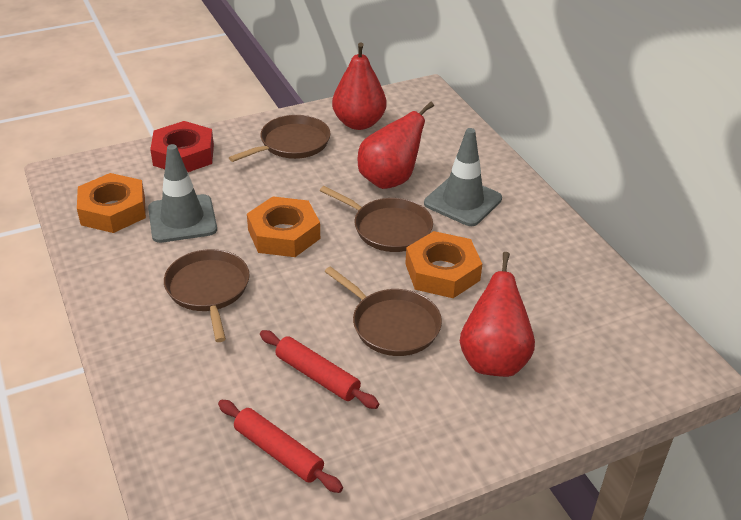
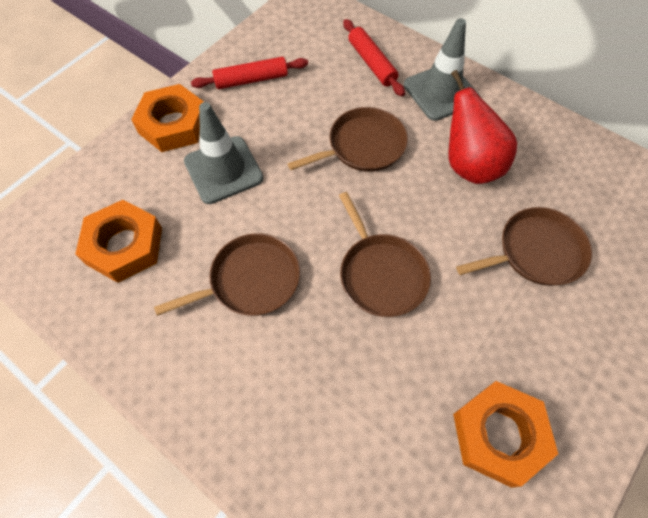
red nut: 1 -> 0
red pear: 3 -> 1

